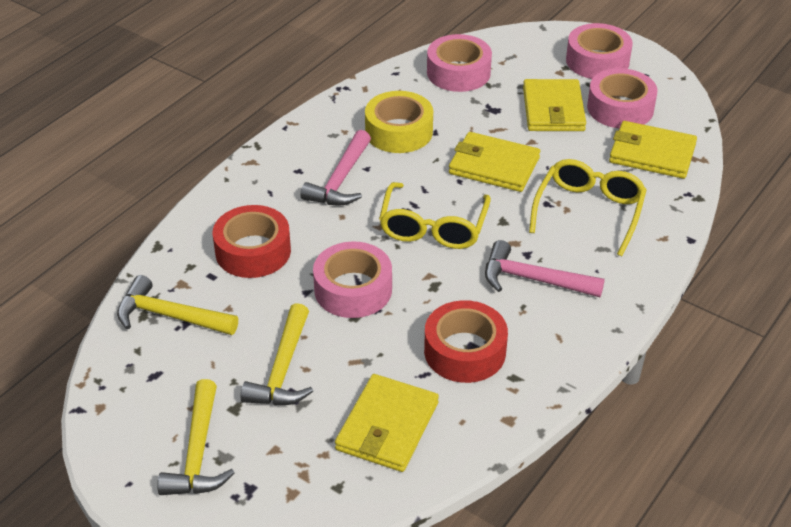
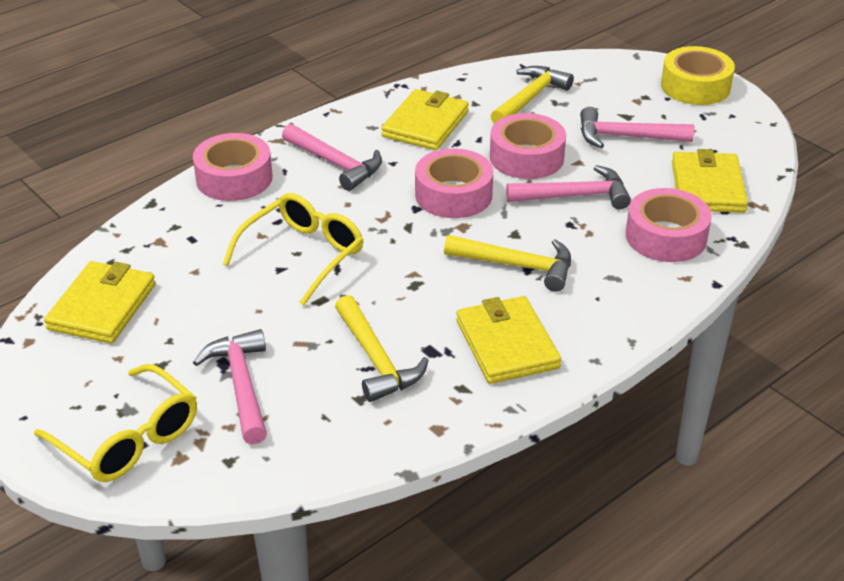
pink hammer: 2 -> 4
red tape: 2 -> 0

